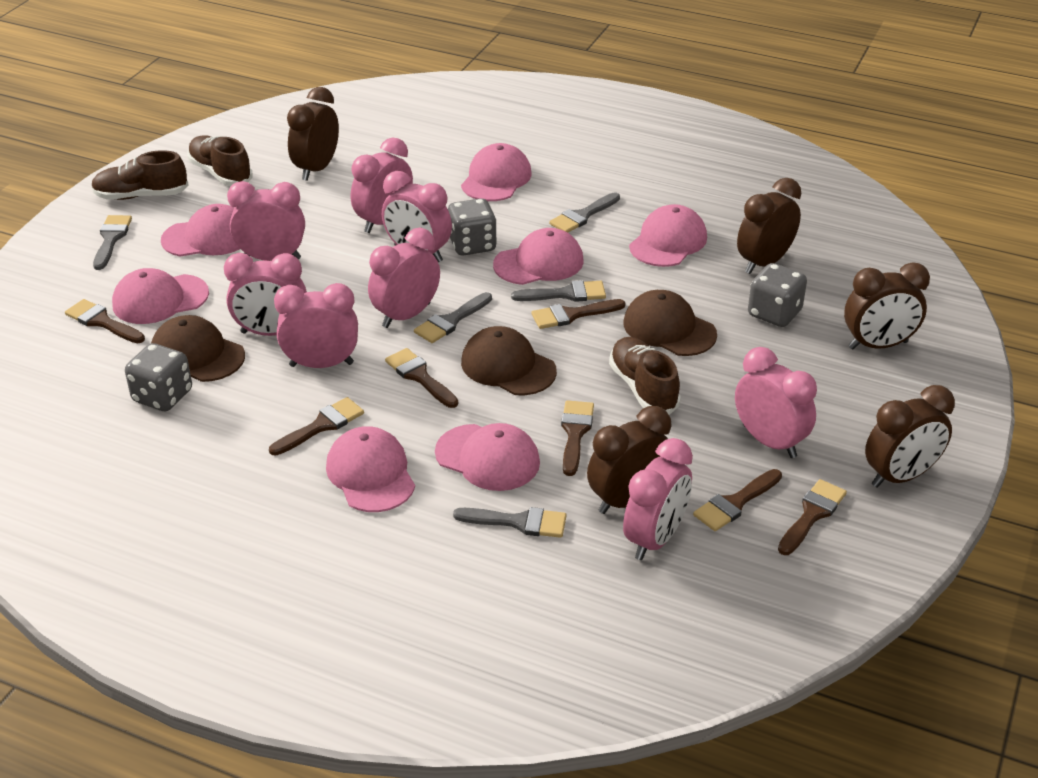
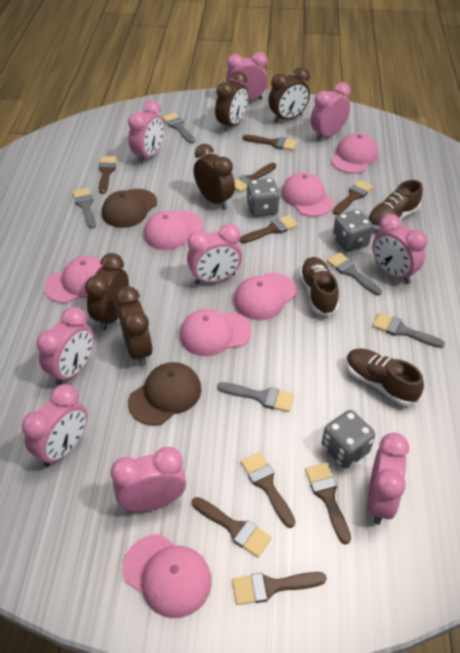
brown brush: 7 -> 9
brown cap: 3 -> 2
pink clock: 8 -> 9

